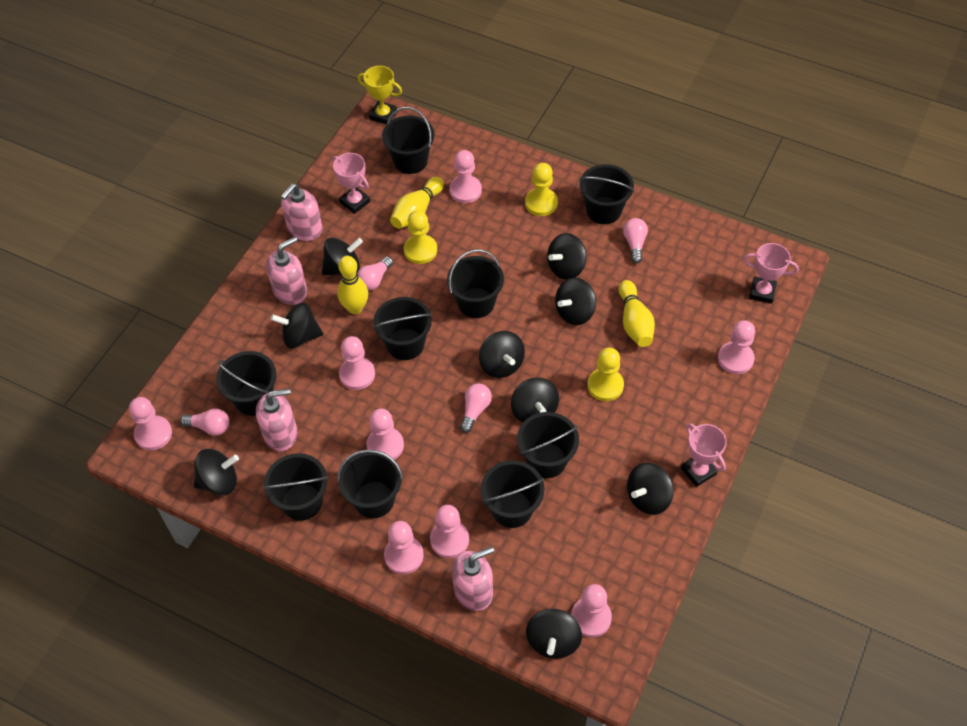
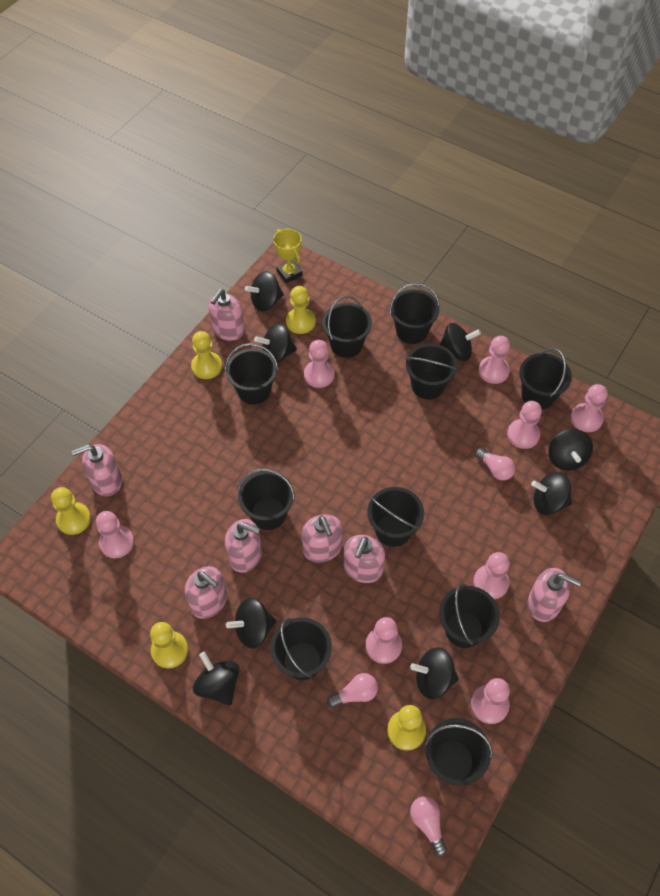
black bucket: 9 -> 10
black spinning top: 9 -> 8
pink light bulb: 4 -> 3
pink soap dispenser: 4 -> 7
pink trophy: 3 -> 0
yellow bowling pin: 3 -> 0
yellow pawn: 3 -> 5

